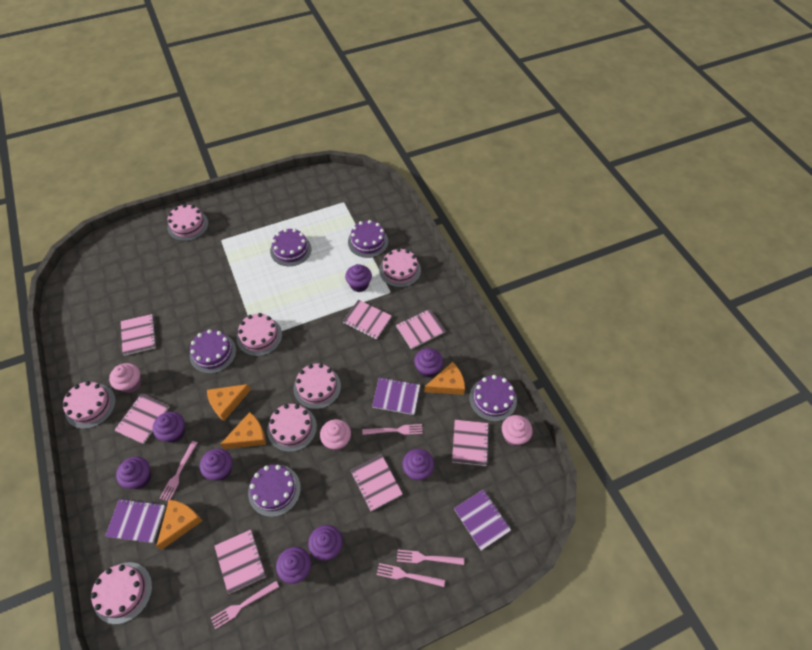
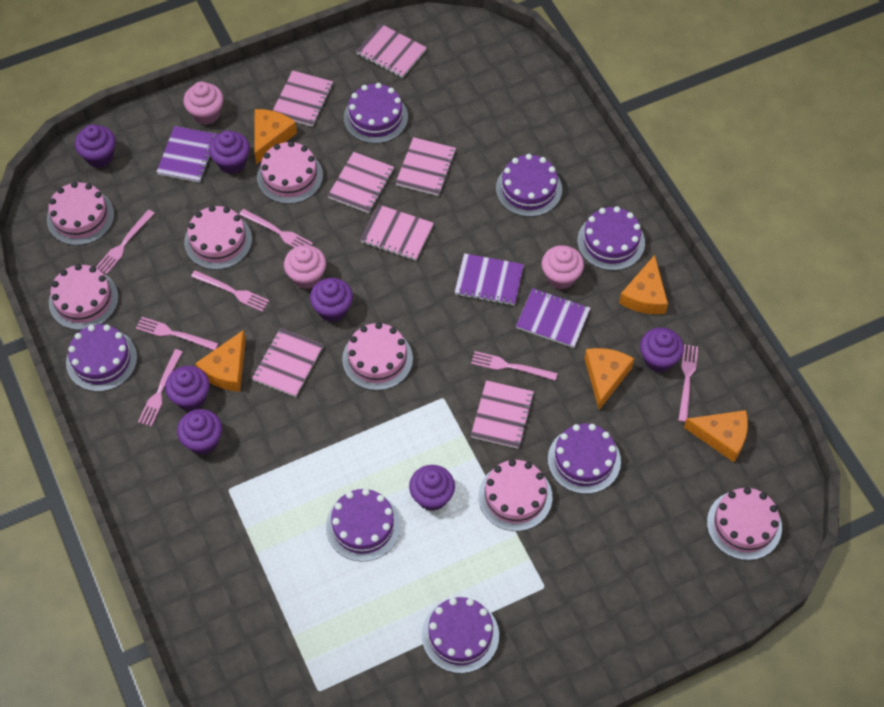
orange cheese: 4 -> 5
pink fork: 5 -> 7
purple cake: 5 -> 7
purple cupcake: 8 -> 7

